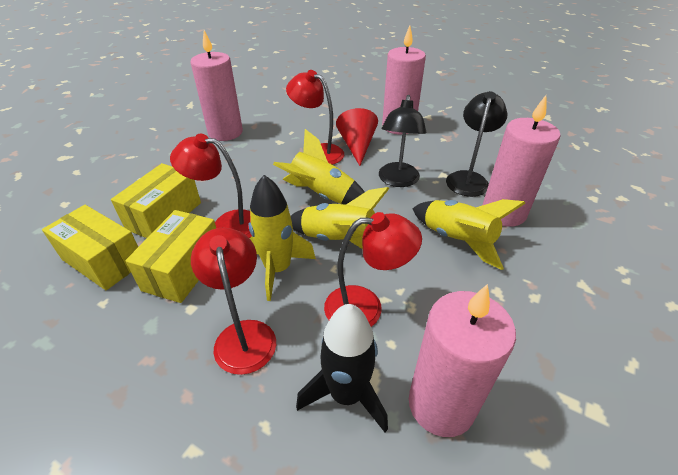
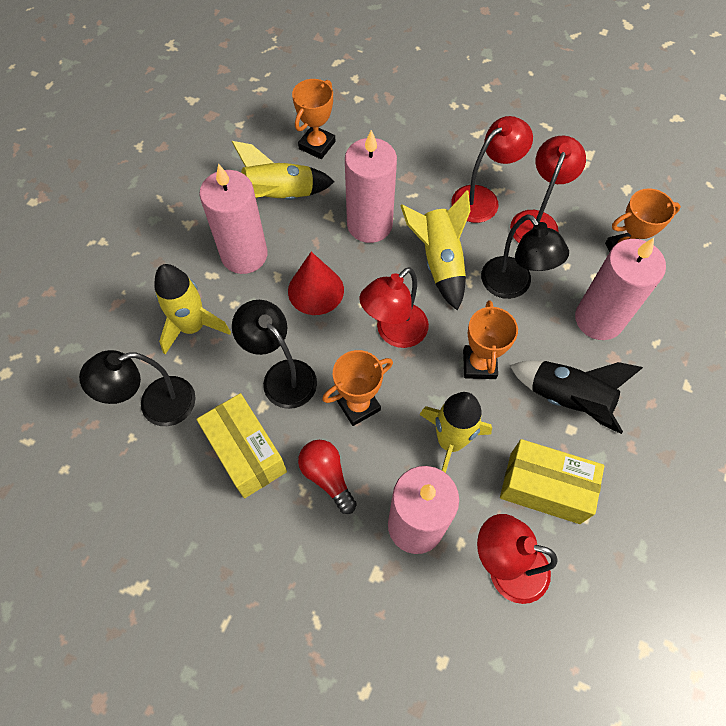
black lamp: 2 -> 3
orange trophy: 0 -> 4
red light bulb: 0 -> 1
yellow box: 3 -> 2

